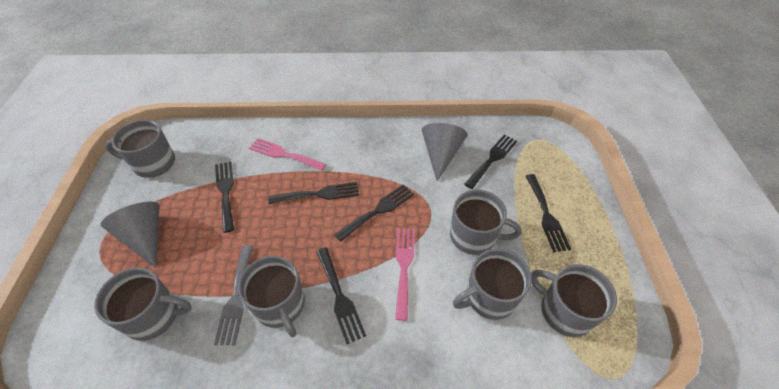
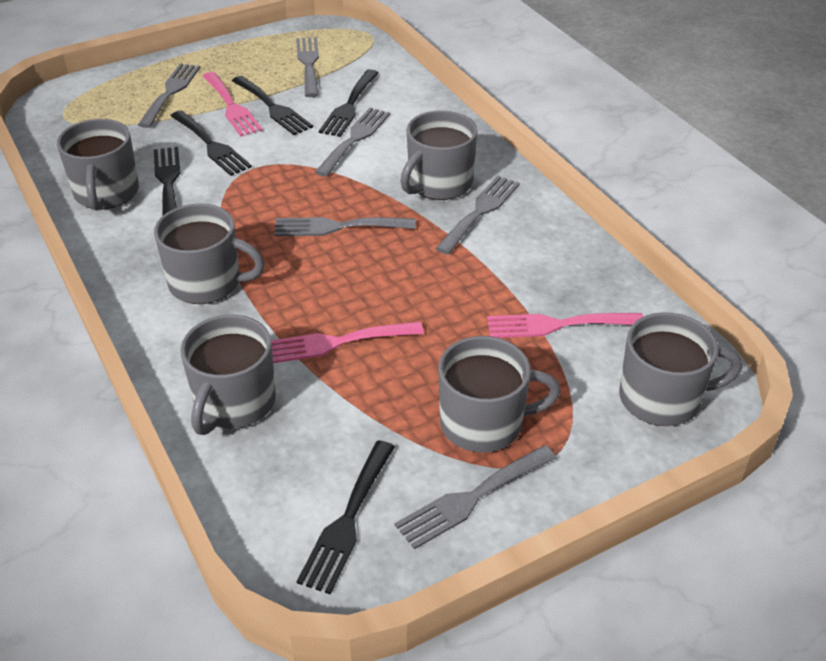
black fork: 6 -> 5
grey cone: 2 -> 0
grey fork: 1 -> 6
pink fork: 2 -> 3

